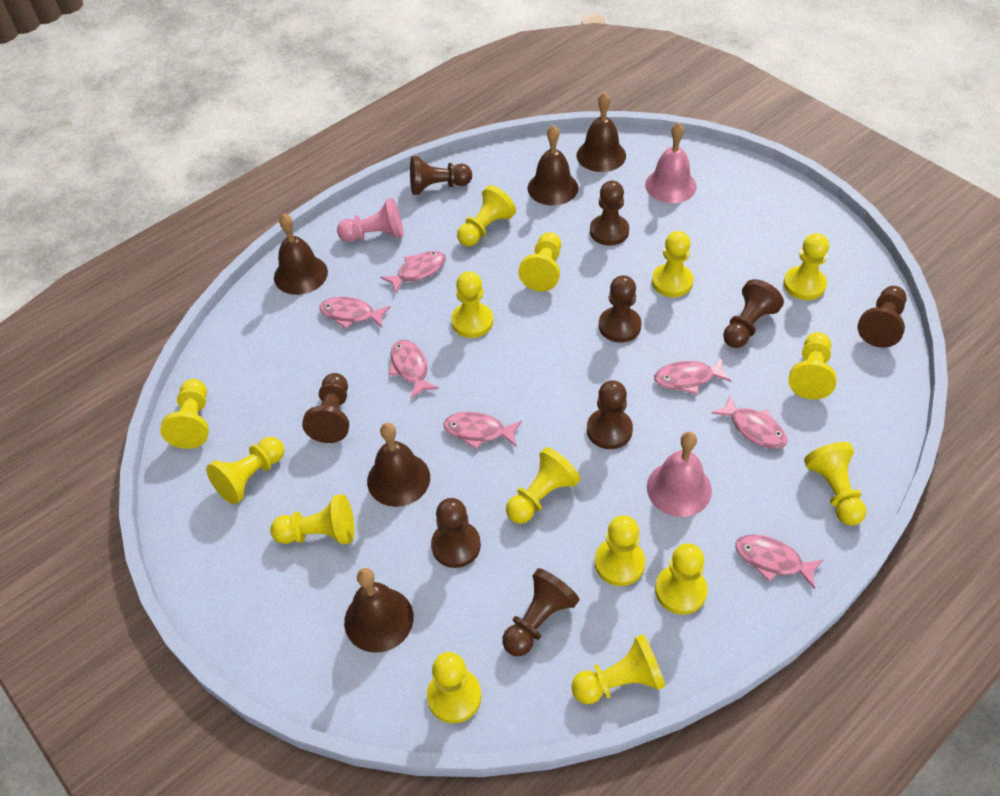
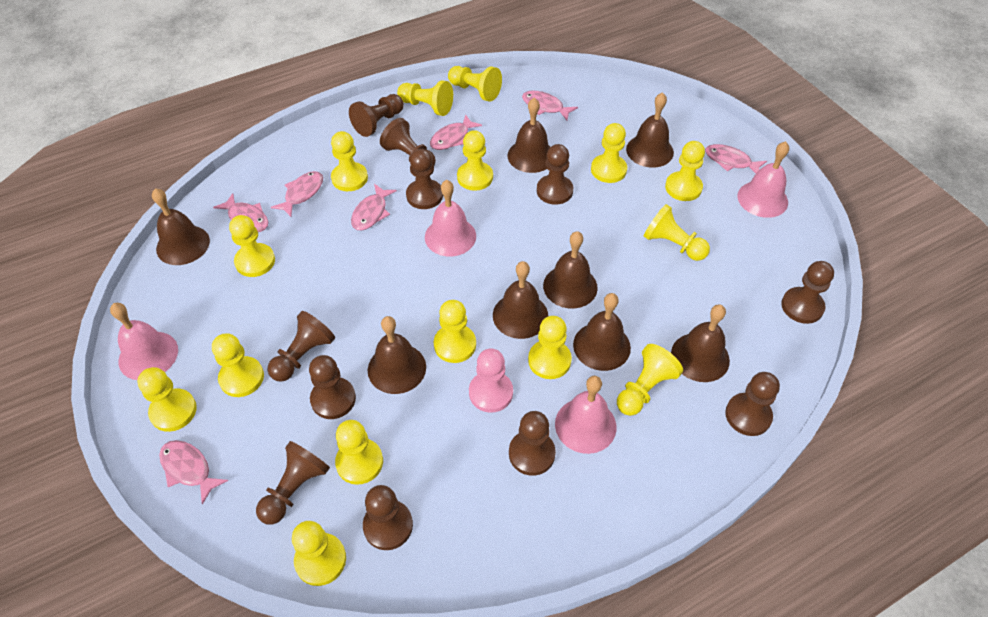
brown bell: 5 -> 8
brown pawn: 9 -> 11
pink bell: 2 -> 4

